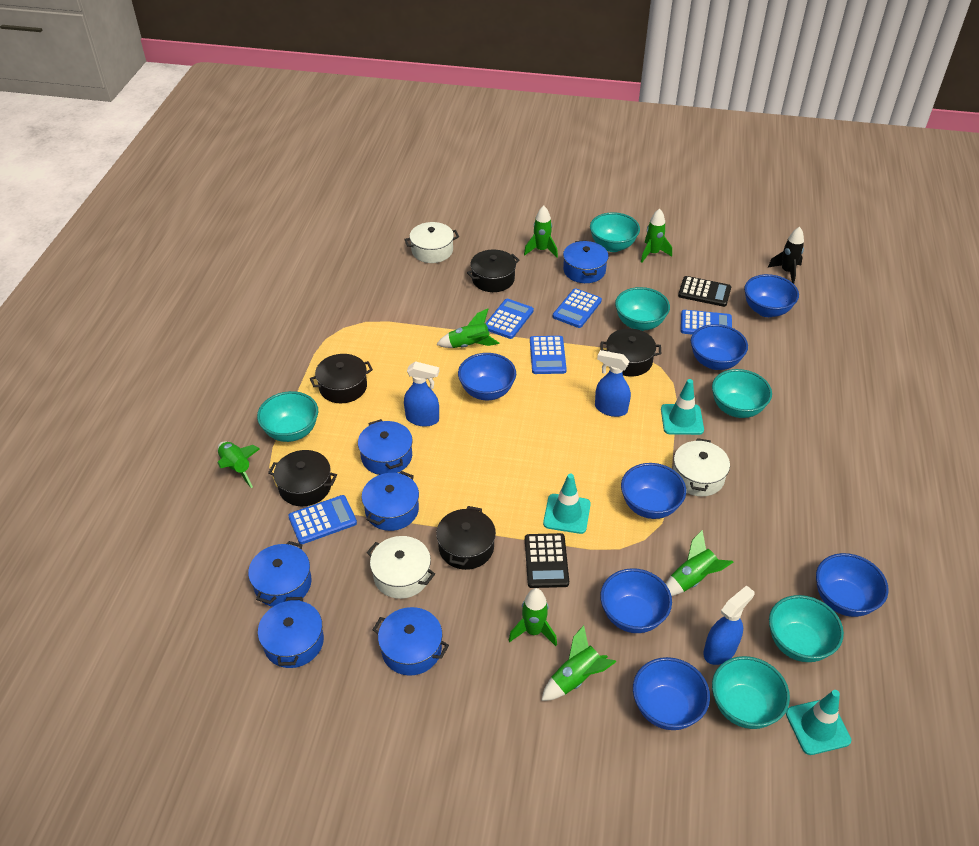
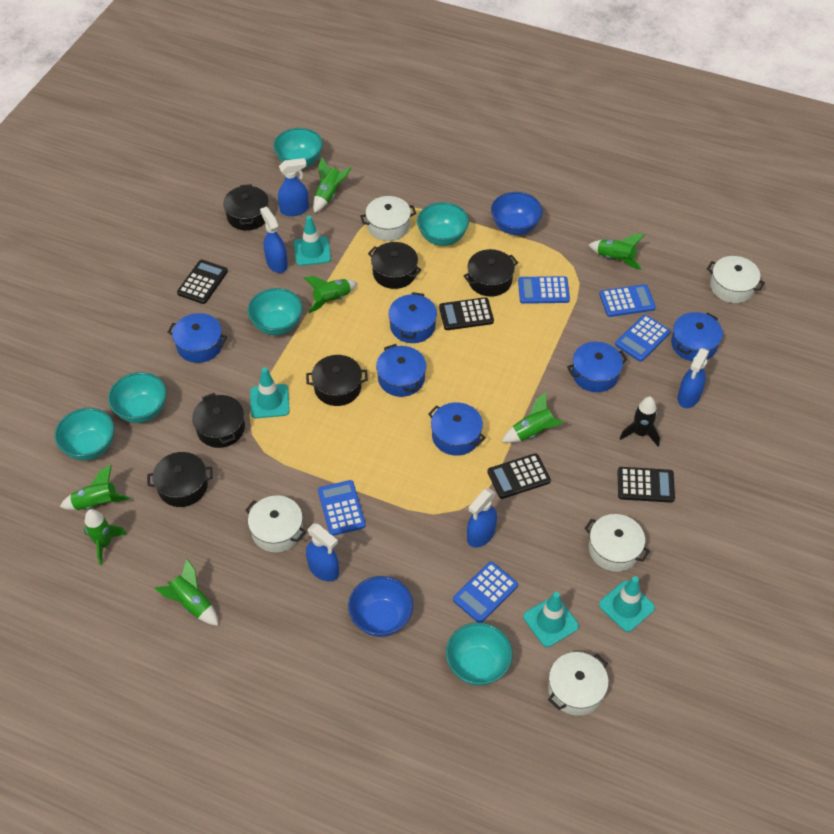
black calculator: 2 -> 4
black pot: 5 -> 6
blue bowl: 7 -> 2
blue spray bottle: 3 -> 5
turquoise traffic cone: 3 -> 4
white pot: 3 -> 5

